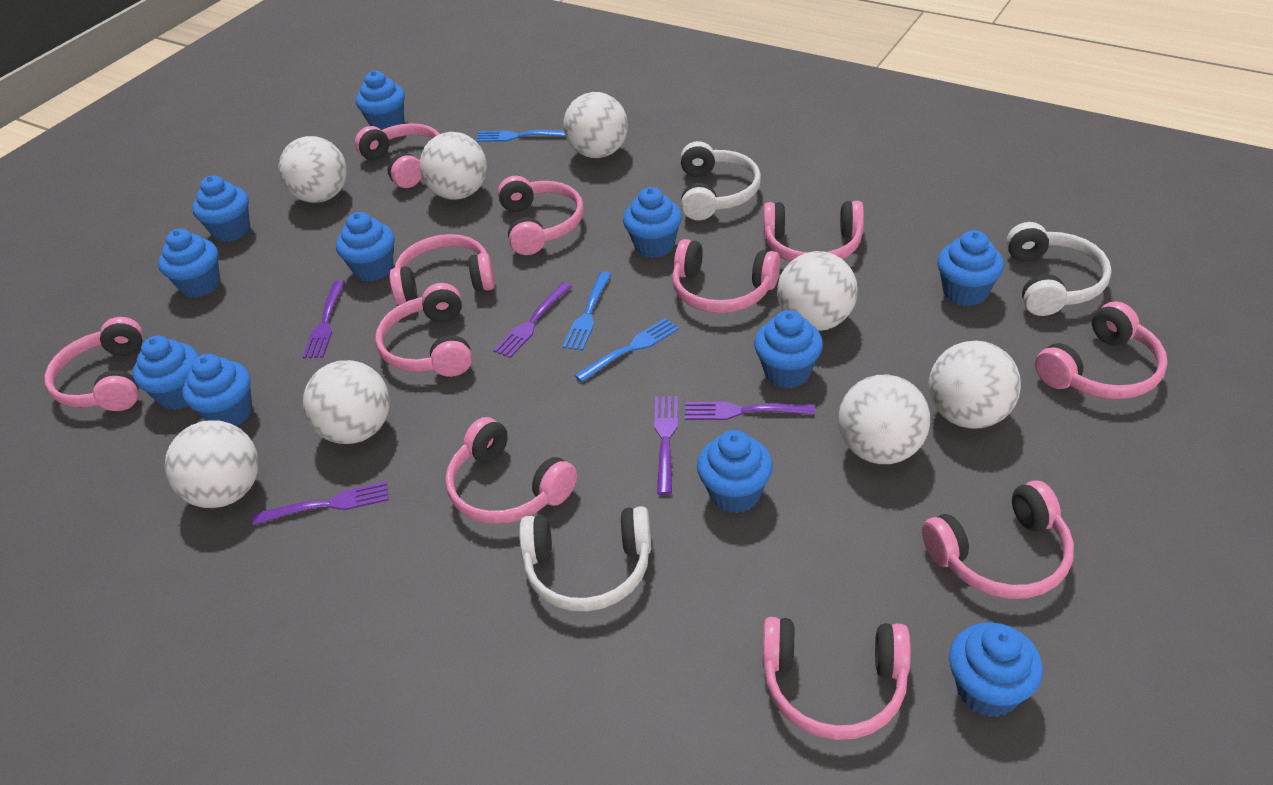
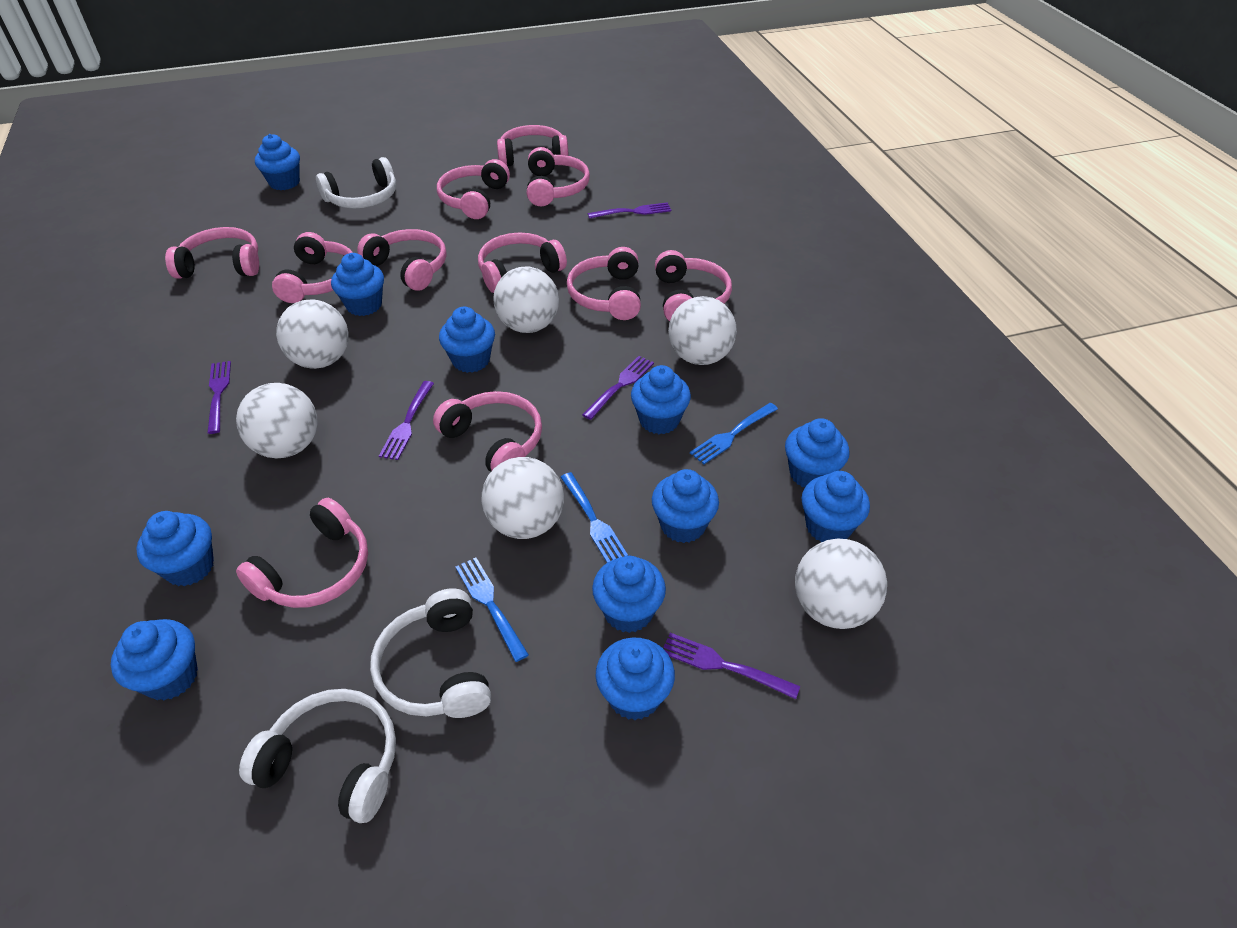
white ball: 8 -> 6

